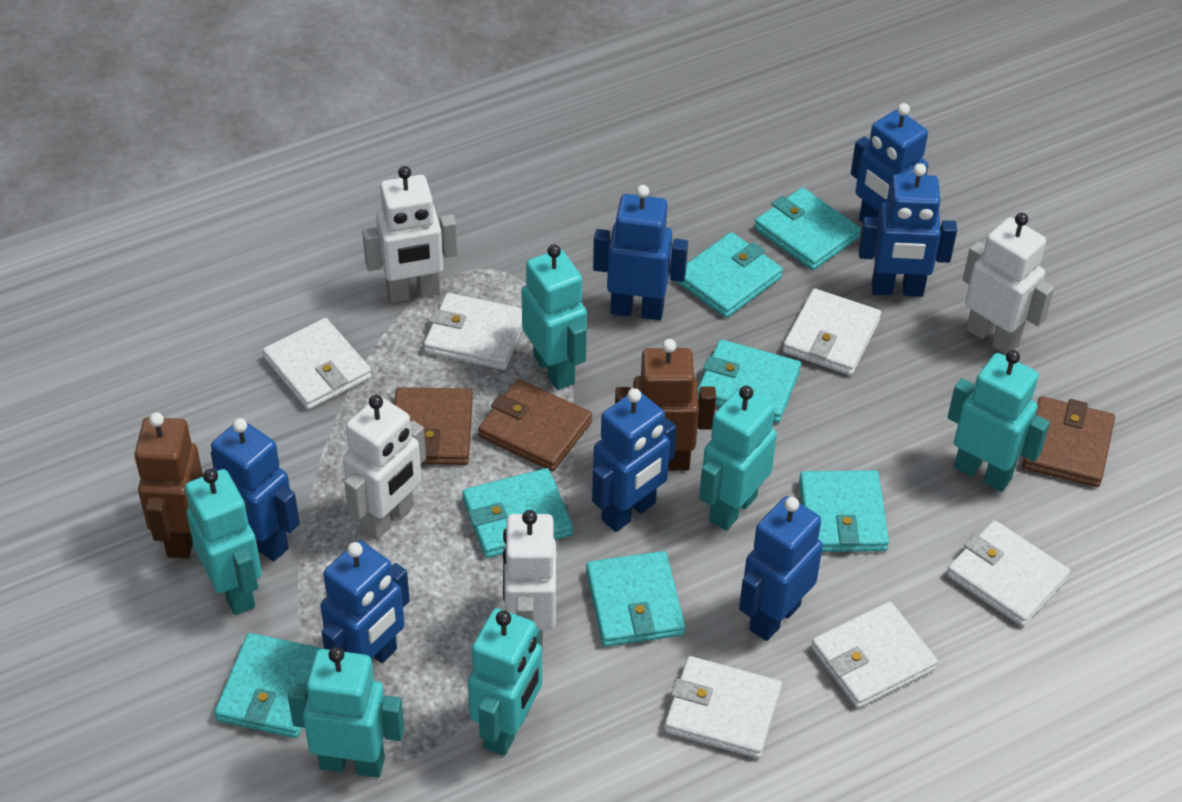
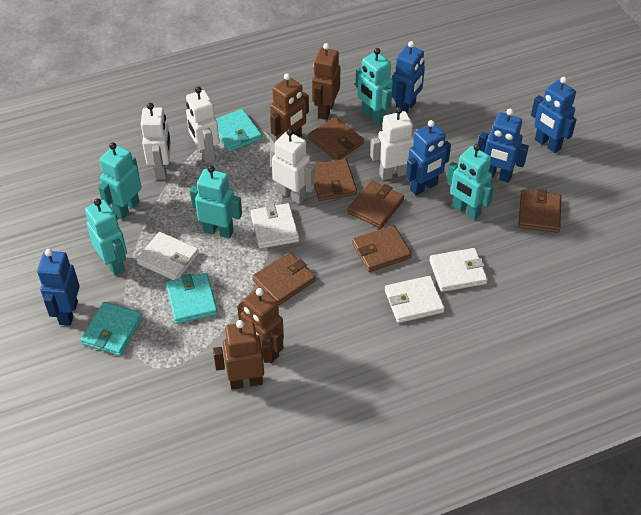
blue robot: 7 -> 5
brown robot: 2 -> 4
brown wallet: 3 -> 6
turquoise robot: 6 -> 5
turquoise wallet: 7 -> 3
white wallet: 6 -> 4

